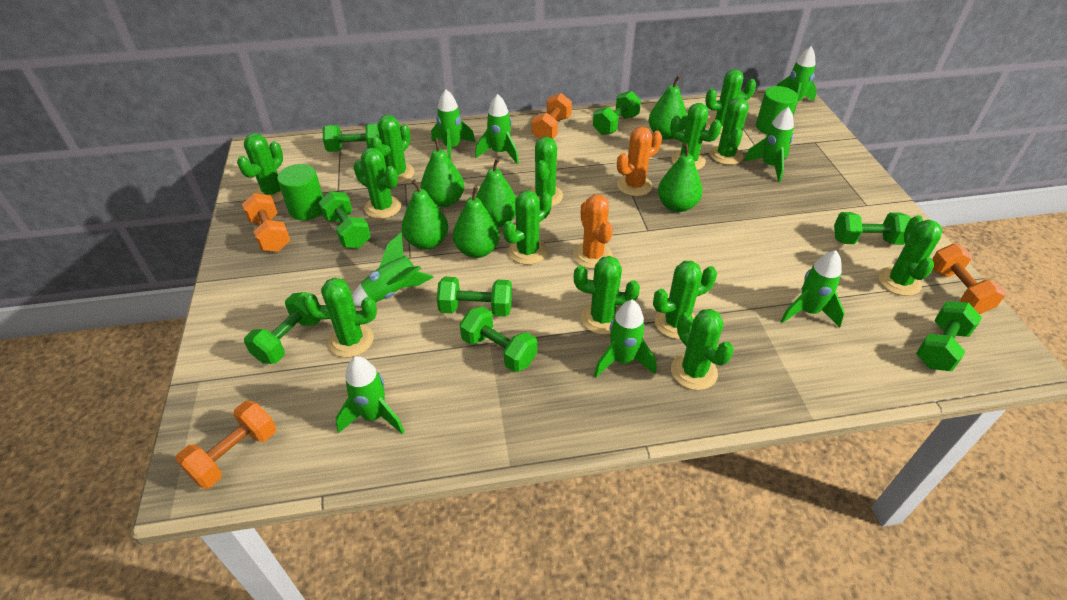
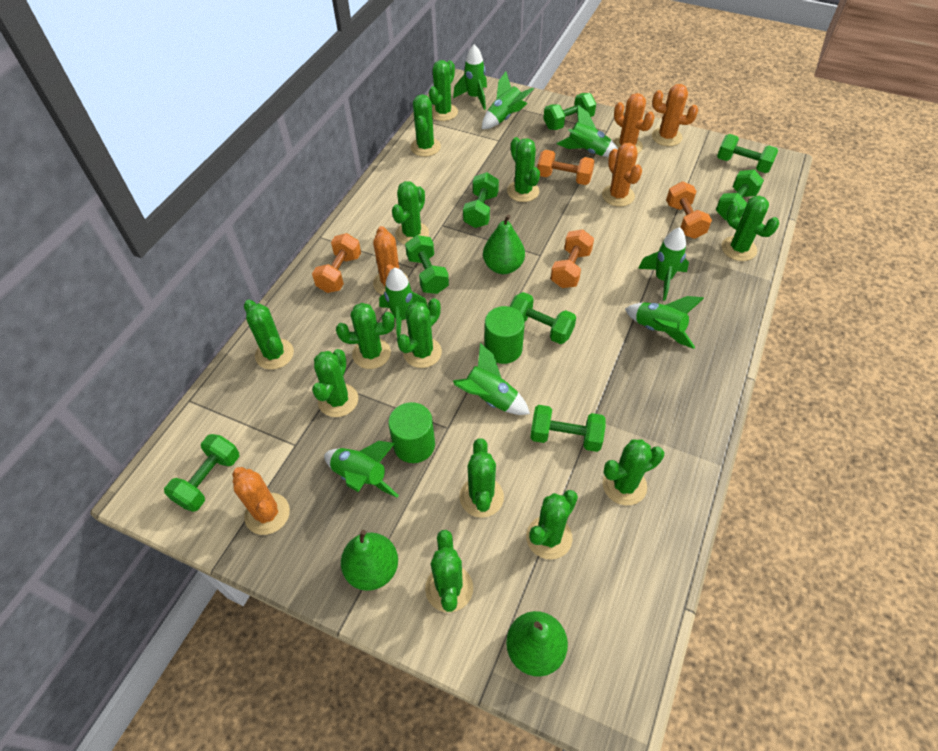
green pear: 6 -> 3
orange cactus: 2 -> 5

